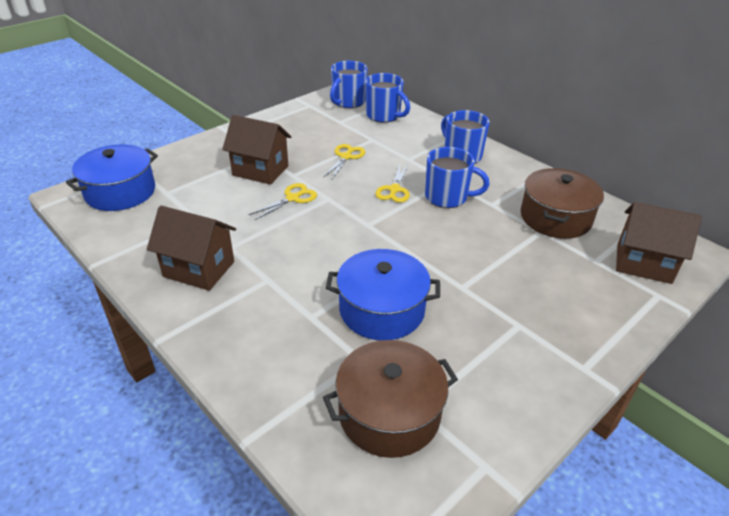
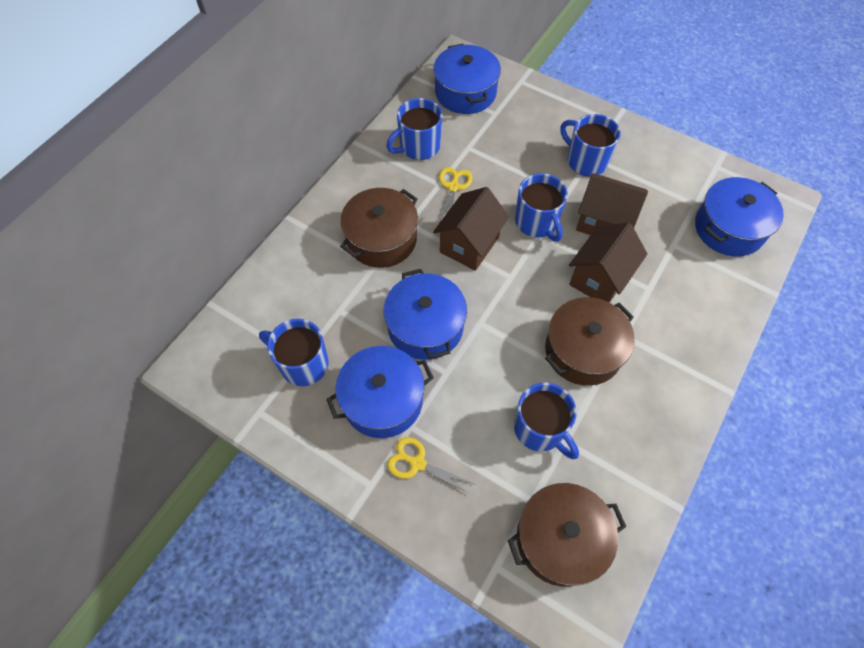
blue mug: 4 -> 5
blue pot: 2 -> 4
brown pot: 2 -> 3
yellow scissors: 3 -> 2

